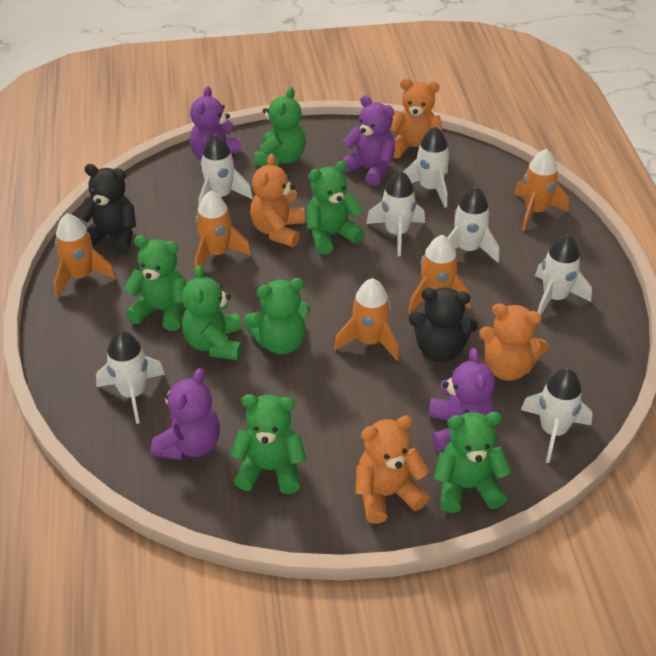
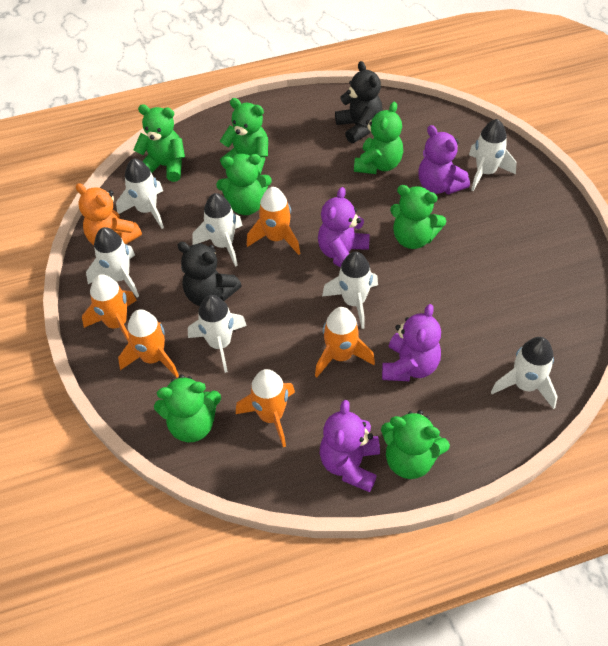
orange teddy bear: 4 -> 1

